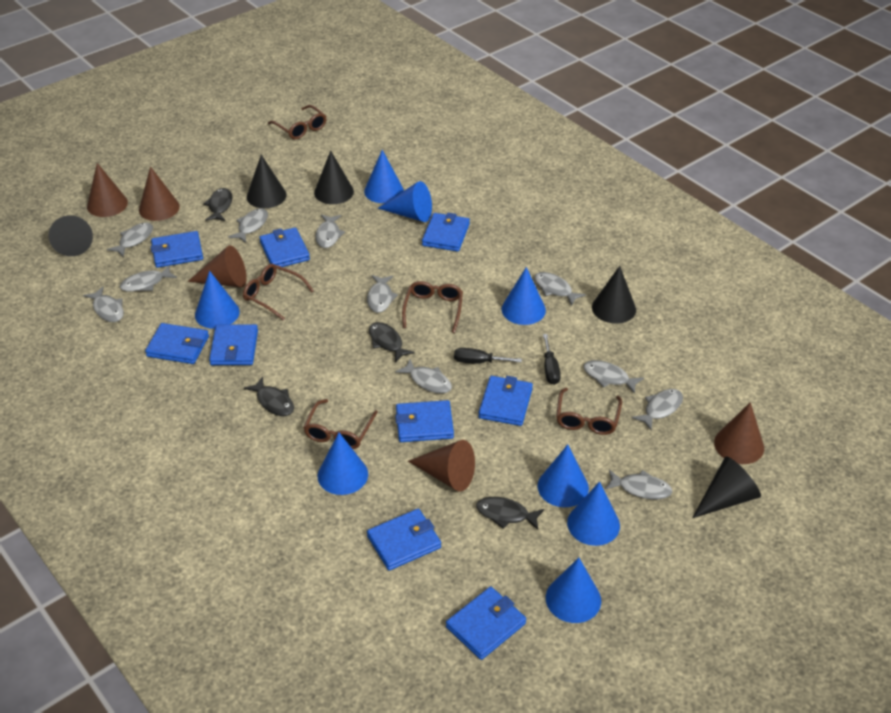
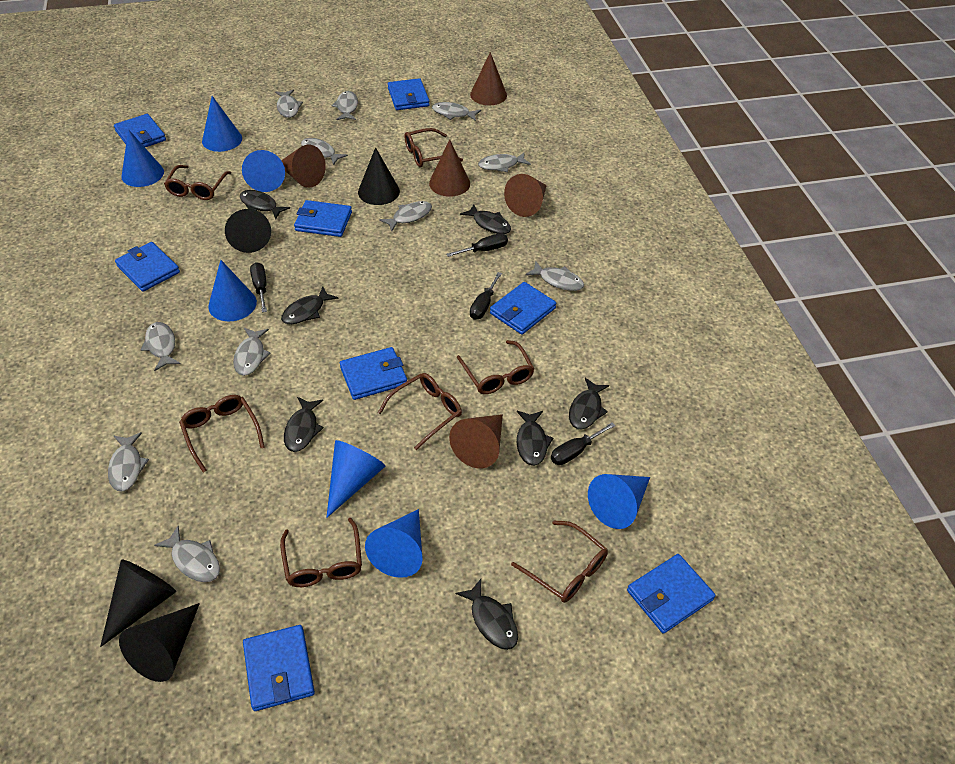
black cone: 5 -> 4
black fish: 4 -> 7
black screwdriver: 2 -> 4
blue cone: 8 -> 7
blue wallet: 9 -> 8
brown glasses: 5 -> 7

